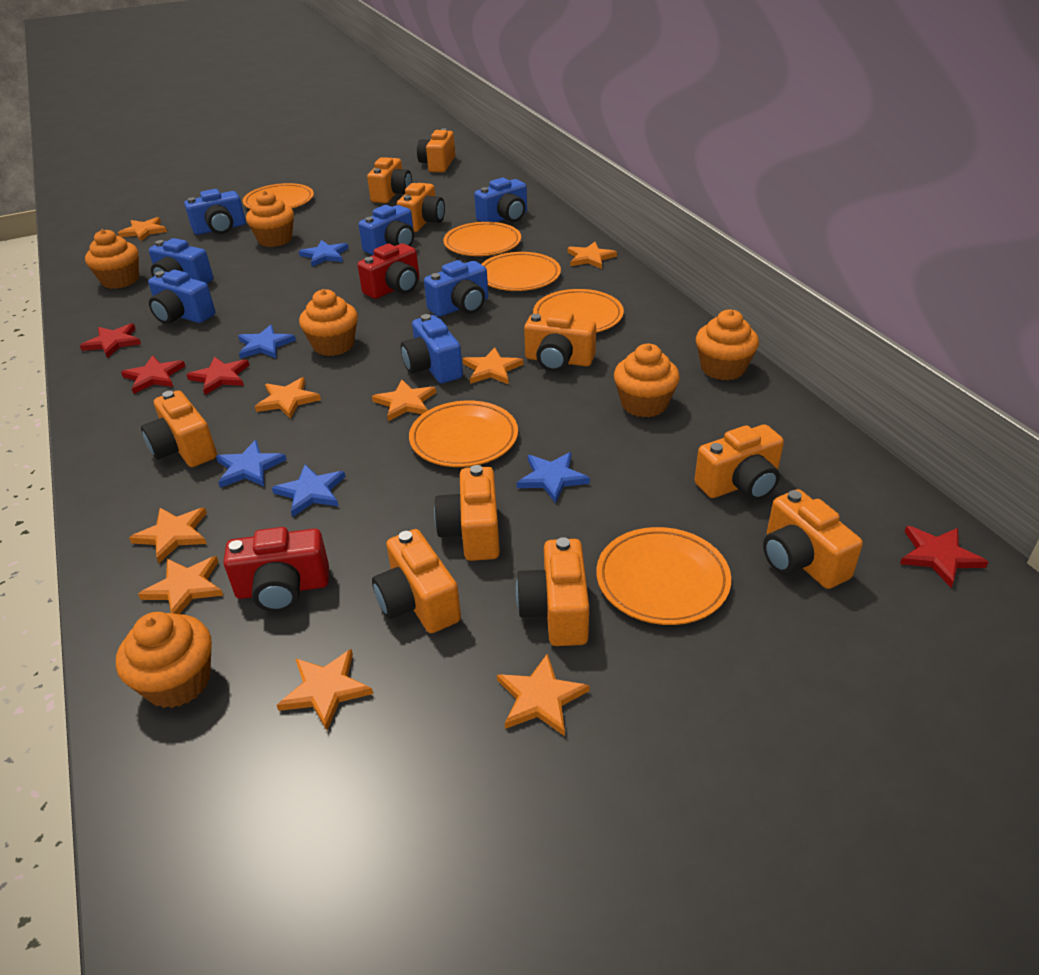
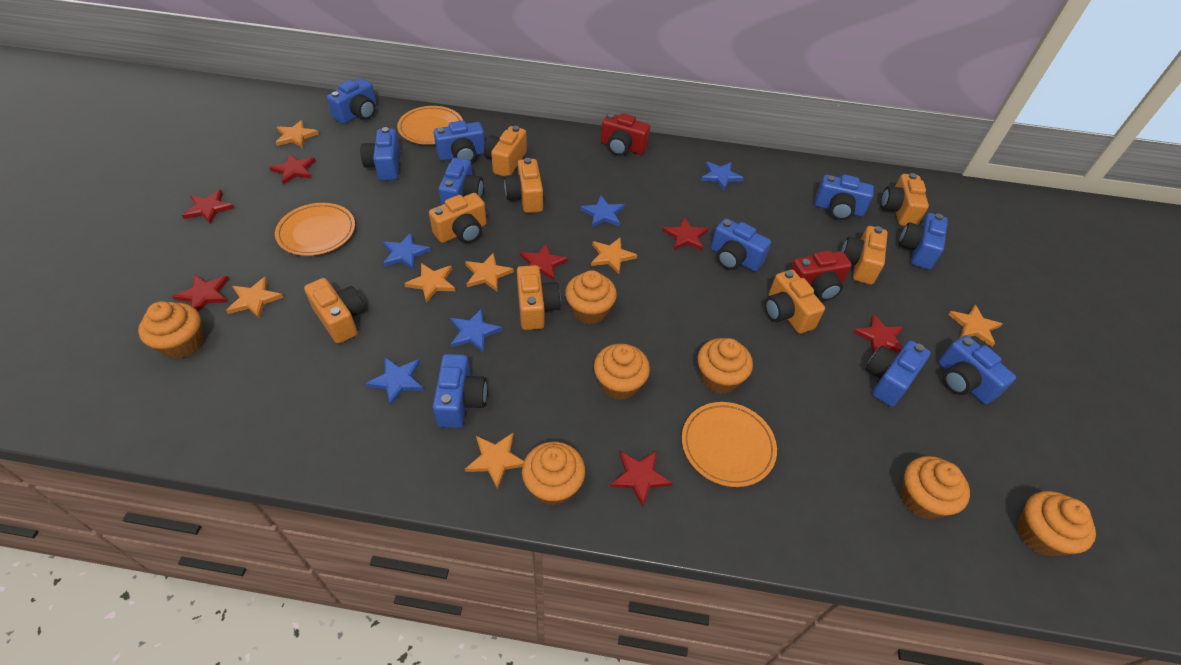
blue camera: 7 -> 10
orange camera: 10 -> 8
orange cupcake: 6 -> 7
orange plate: 6 -> 3
orange star: 9 -> 7
red star: 4 -> 7

